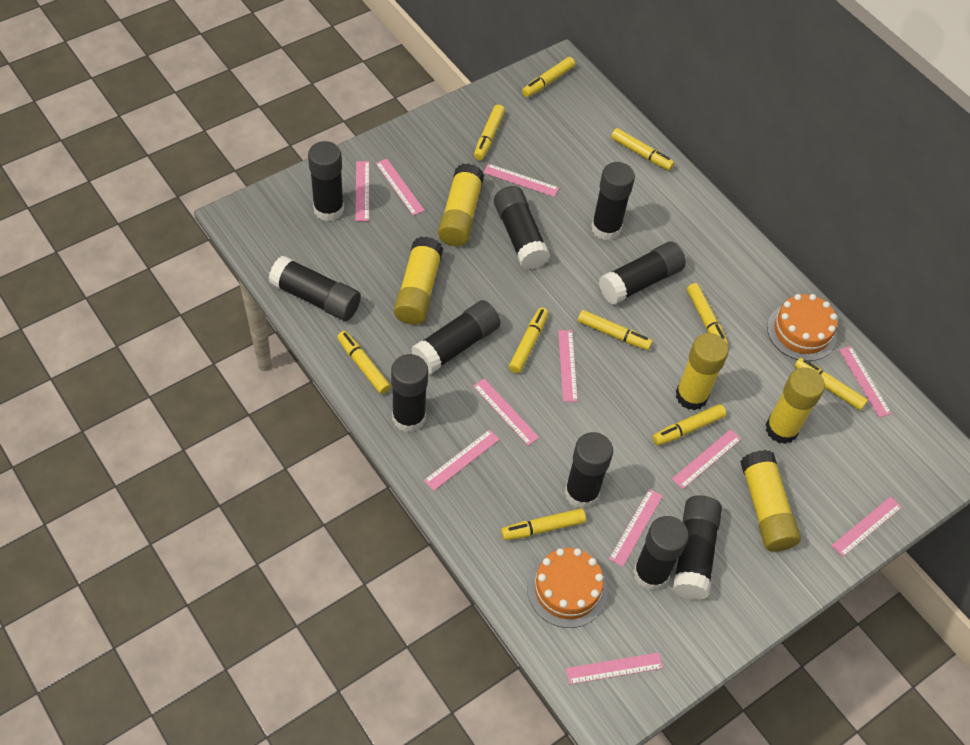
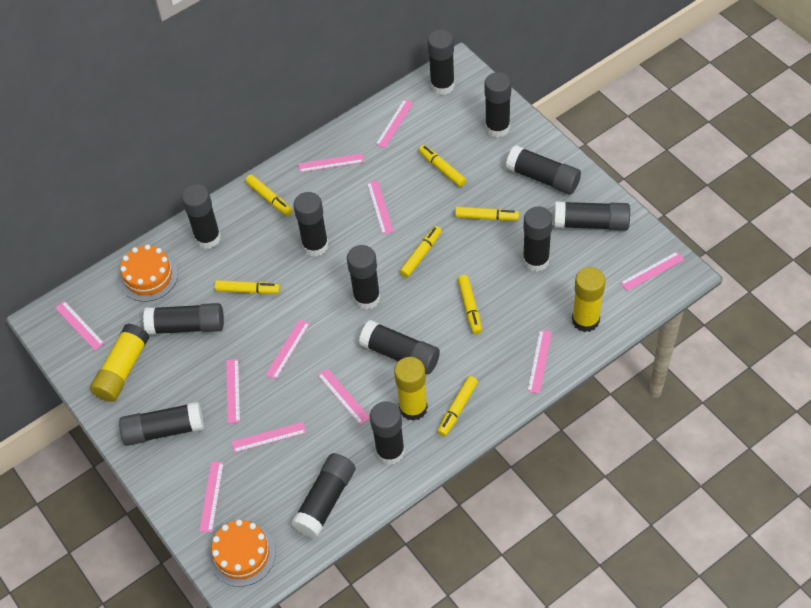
black glue stick: 10 -> 13
yellow glue stick: 5 -> 3
yellow marker: 10 -> 7

